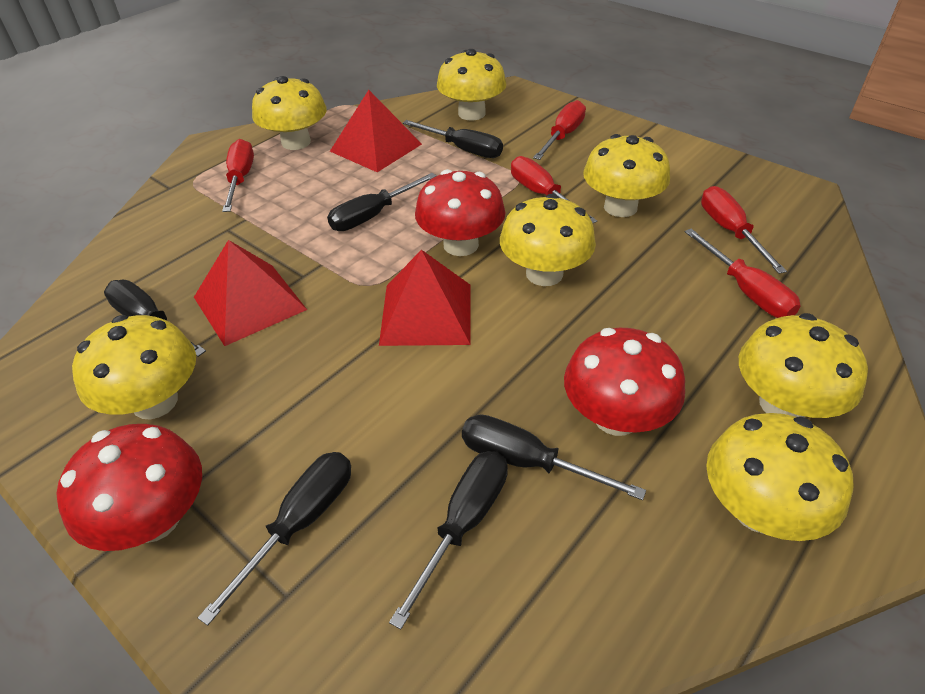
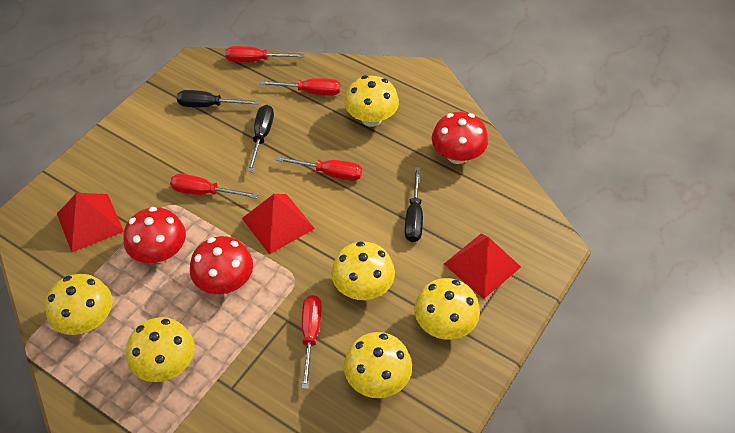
black screwdriver: 6 -> 3
yellow mushroom: 7 -> 6

